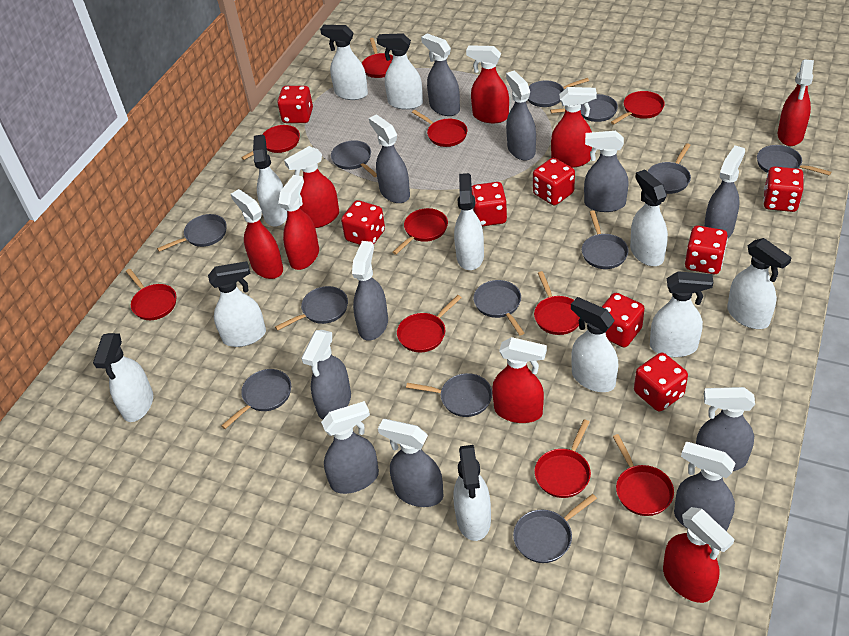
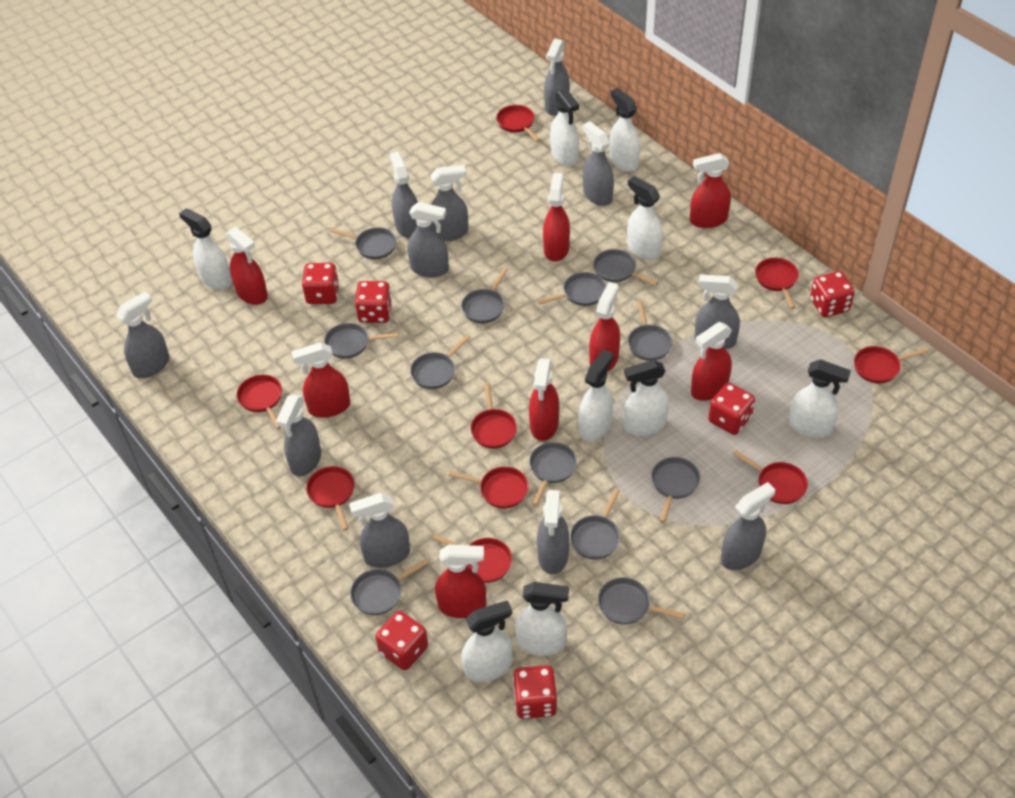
red dice: 8 -> 6
red pan: 10 -> 9
white spray bottle: 11 -> 9

